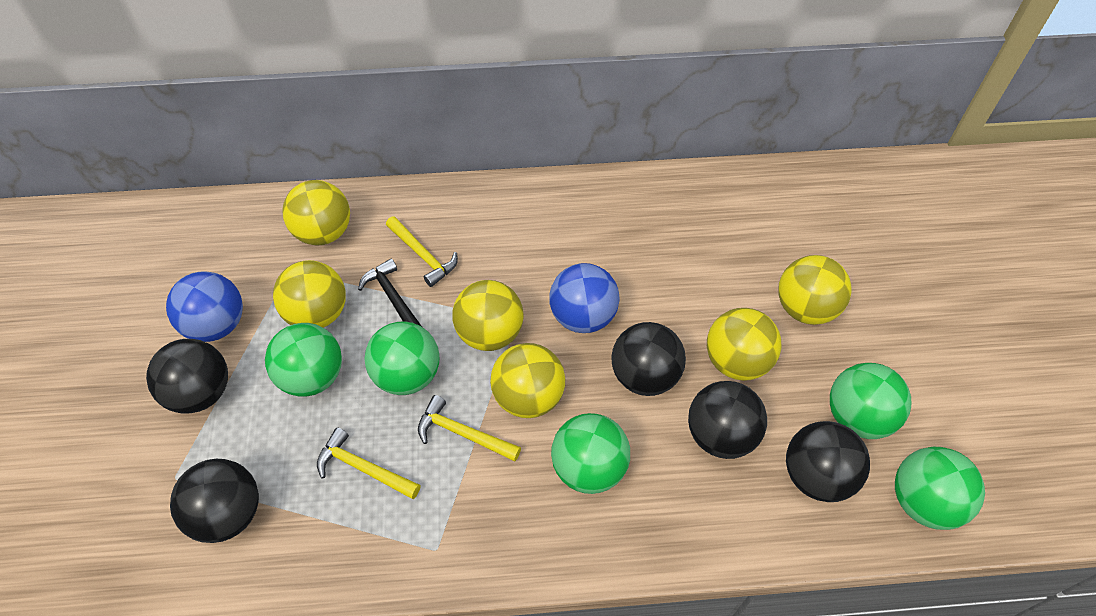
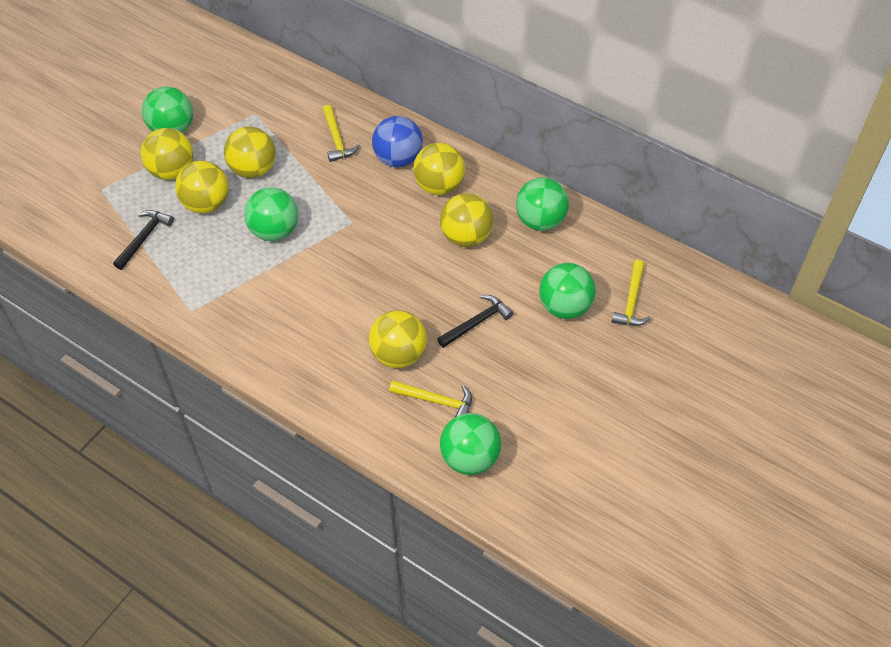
black ball: 5 -> 0
black hammer: 1 -> 2
blue ball: 2 -> 1

